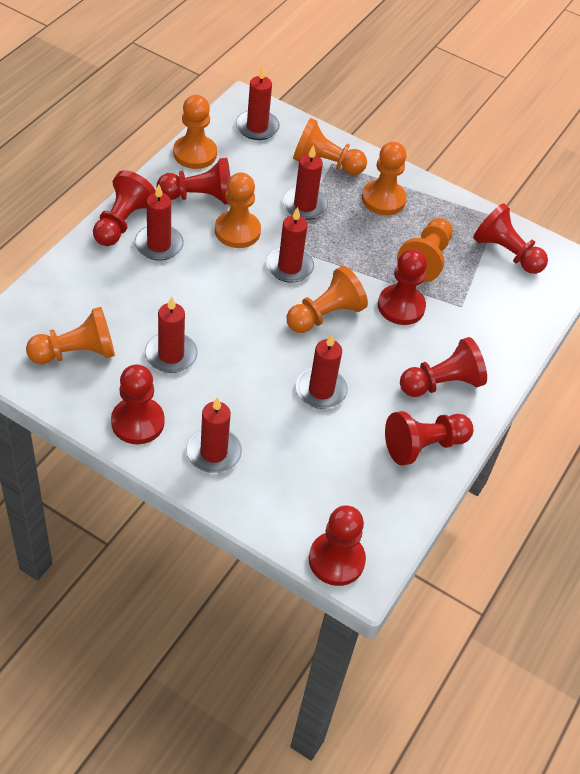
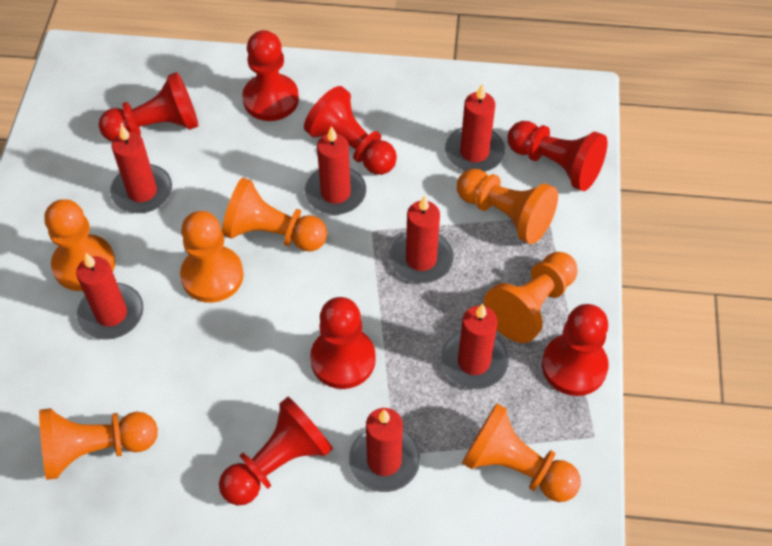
red pawn: 8 -> 7

